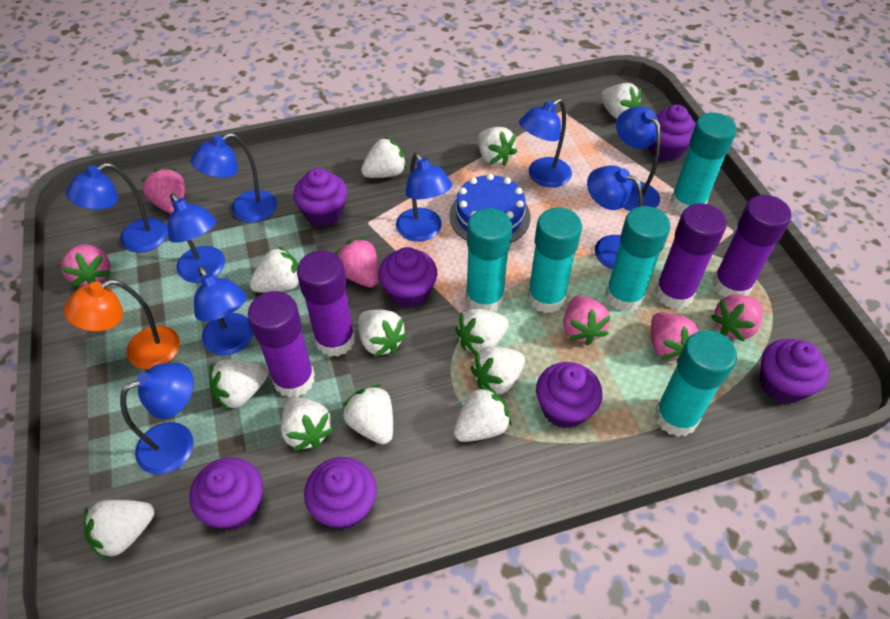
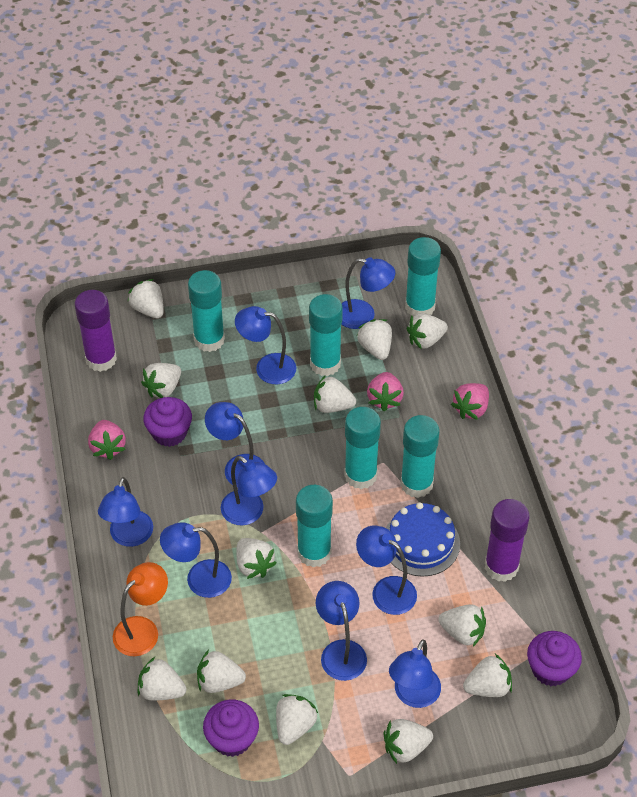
pink strawberry: 6 -> 3
purple cupcake: 7 -> 3
purple glue stick: 4 -> 2
turquoise glue stick: 5 -> 6

